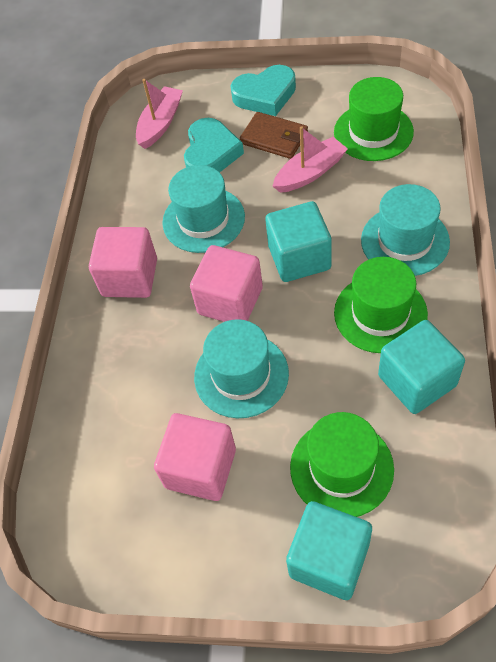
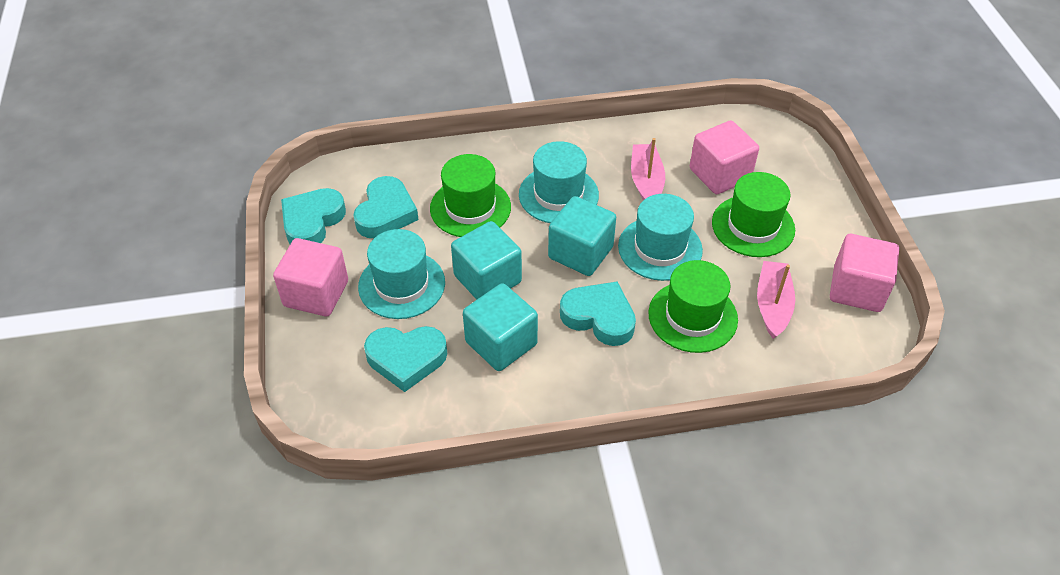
brown wallet: 1 -> 0
turquoise heart: 2 -> 4

